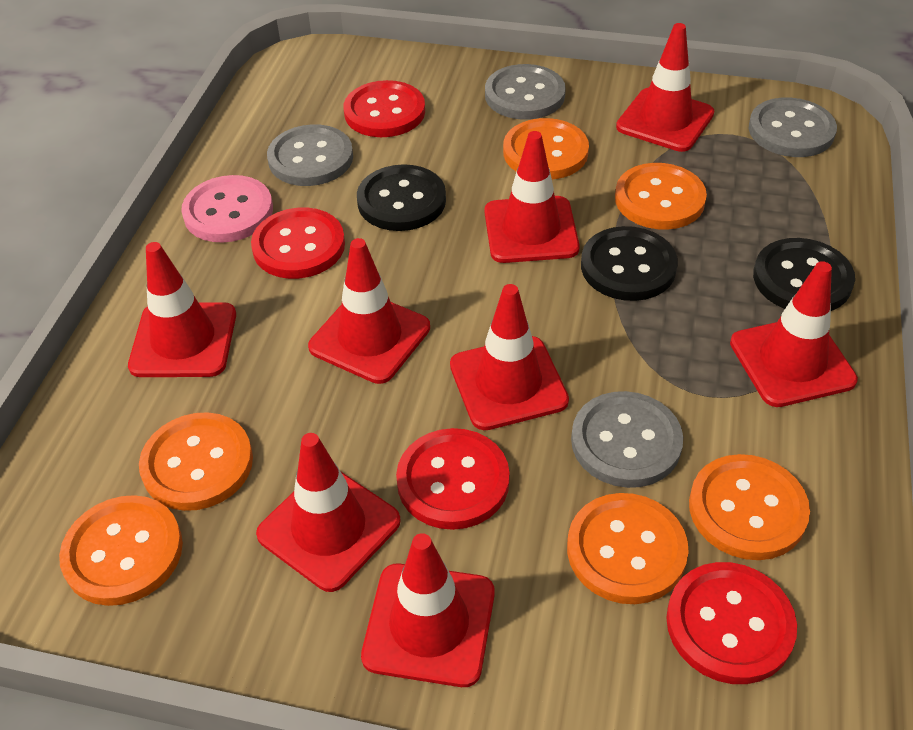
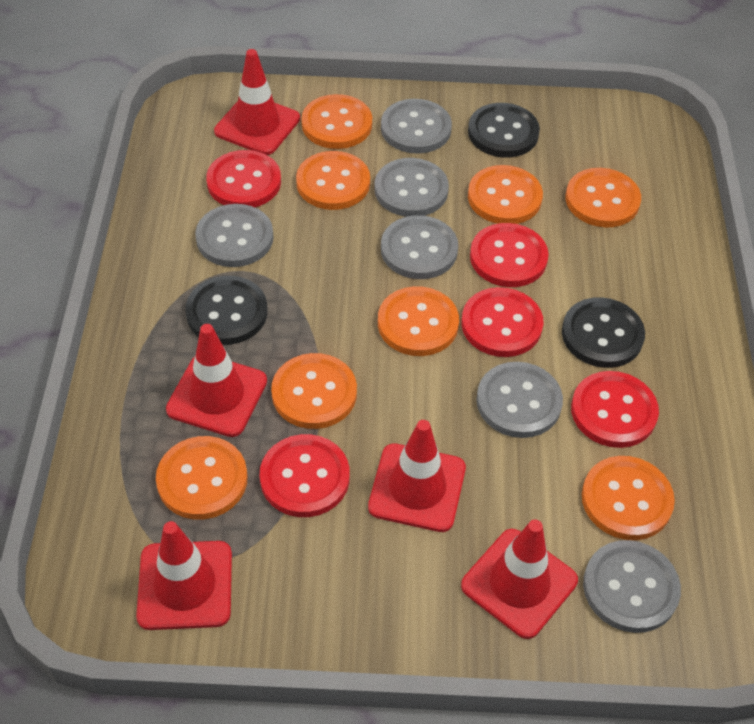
grey button: 4 -> 6
orange button: 6 -> 8
pink button: 1 -> 0
red button: 4 -> 5
red traffic cone: 8 -> 5

